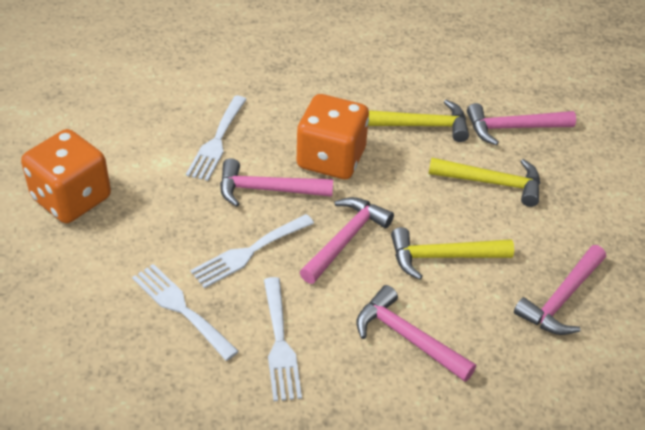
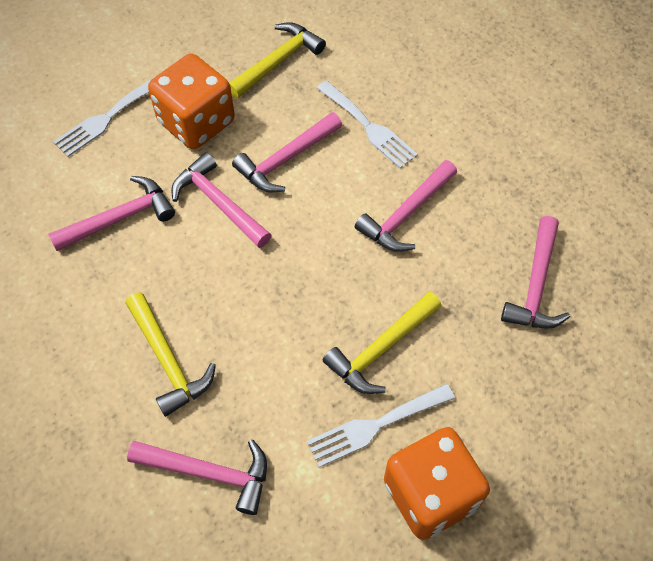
pink hammer: 5 -> 6
white fork: 4 -> 3

